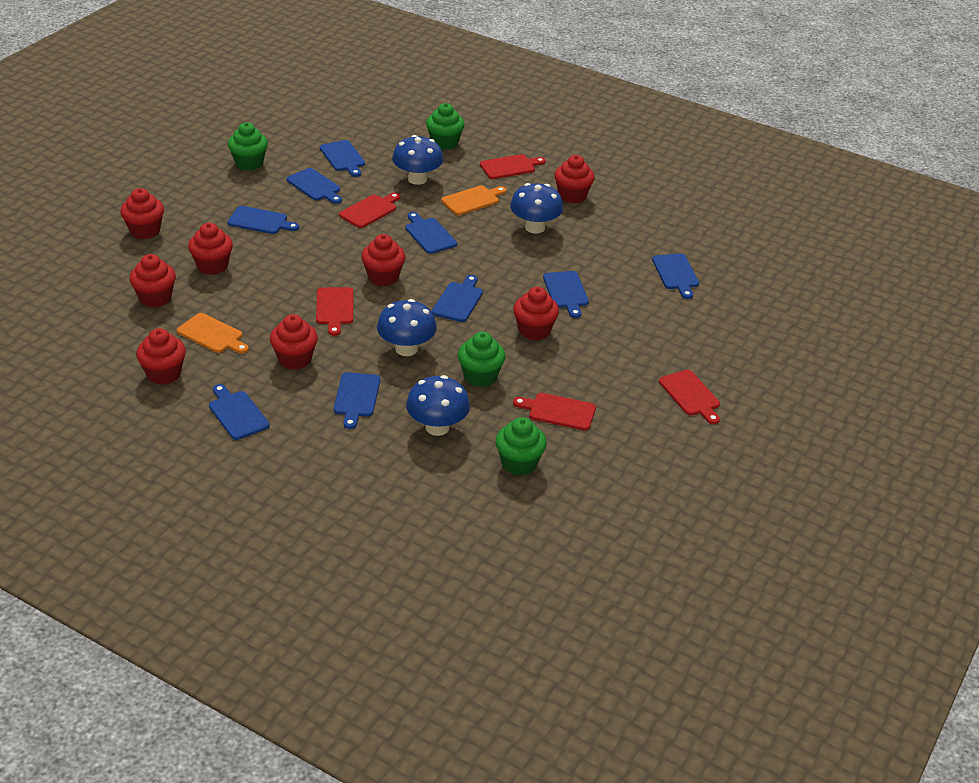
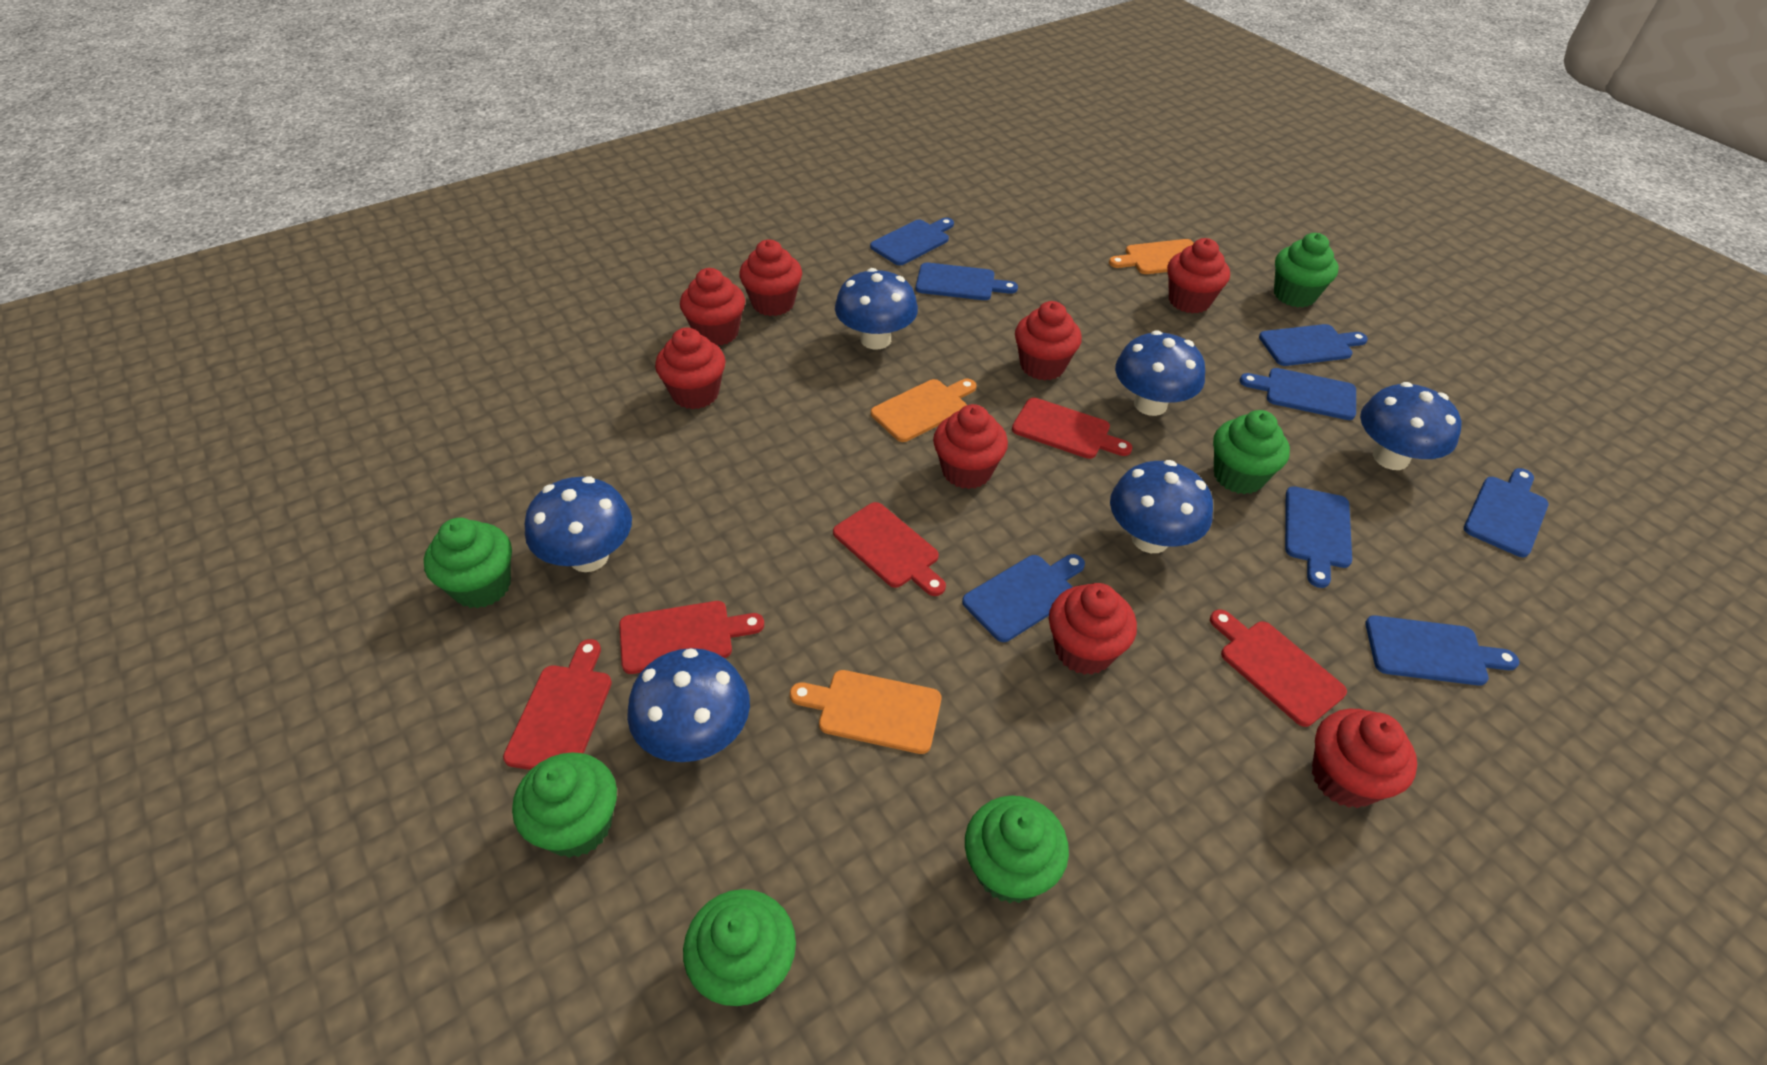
blue cutting board: 9 -> 8
blue mushroom: 4 -> 6
green cupcake: 4 -> 6
orange cutting board: 2 -> 3

